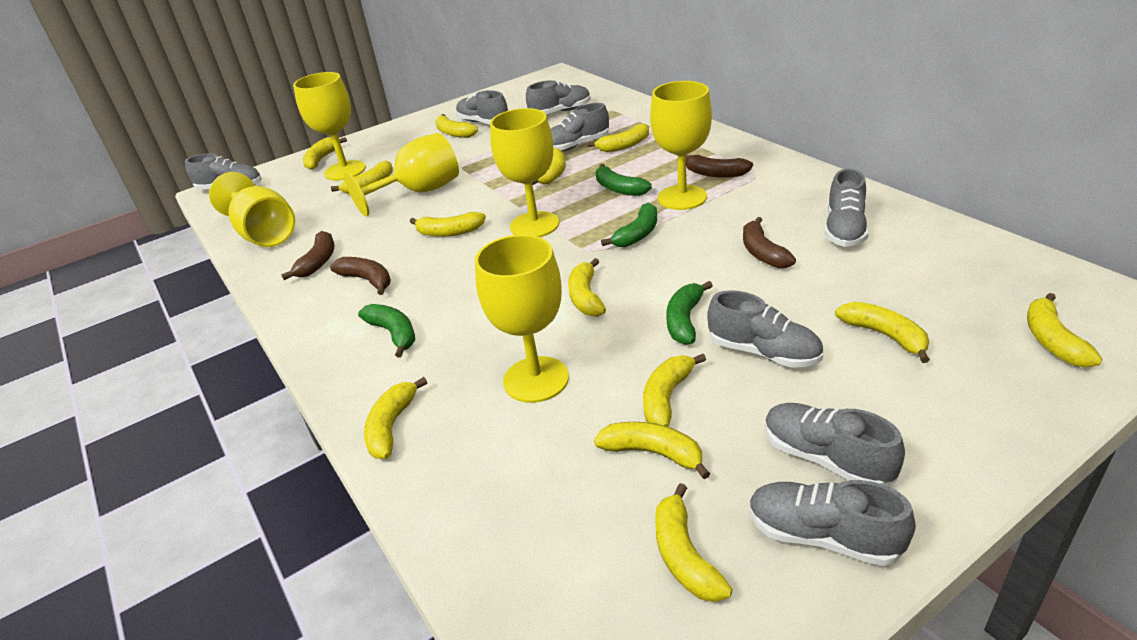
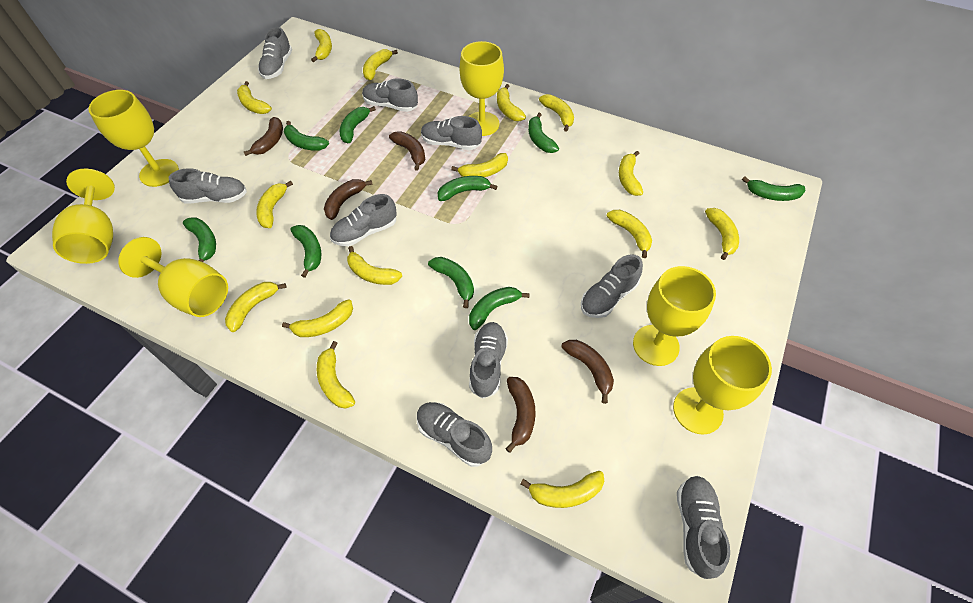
brown banana: 4 -> 5
green banana: 4 -> 9
grey shoe: 8 -> 9
yellow banana: 13 -> 15

